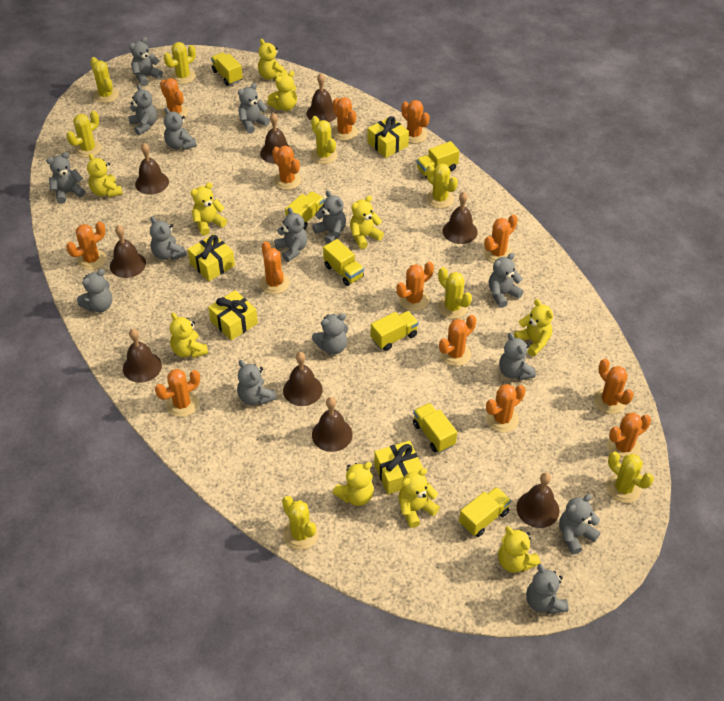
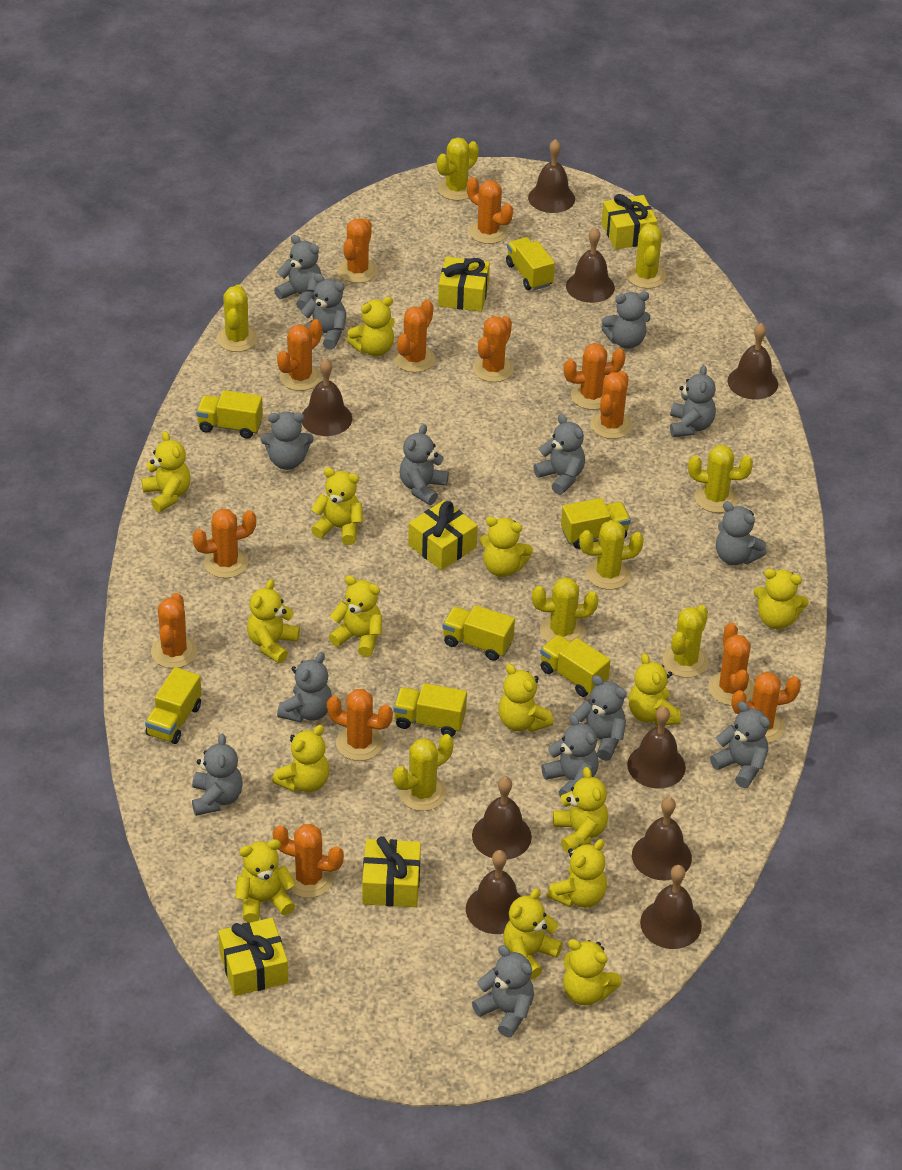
grey teddy bear: 15 -> 14
yellow gift: 4 -> 5
yellow teddy bear: 10 -> 15

